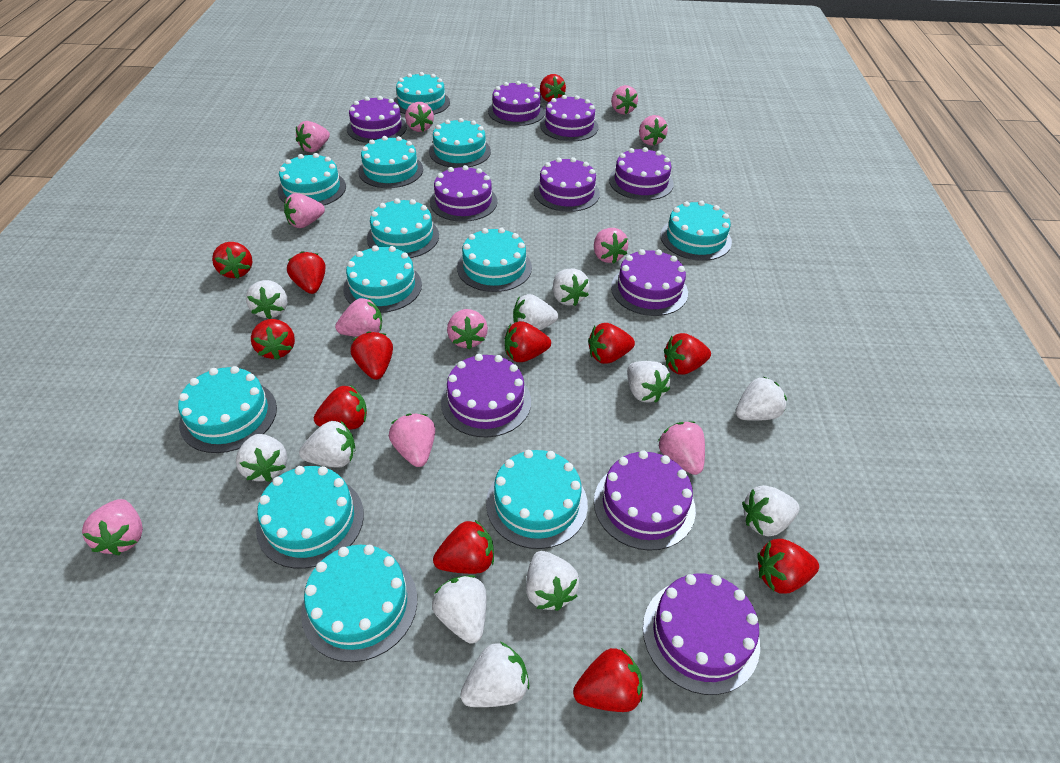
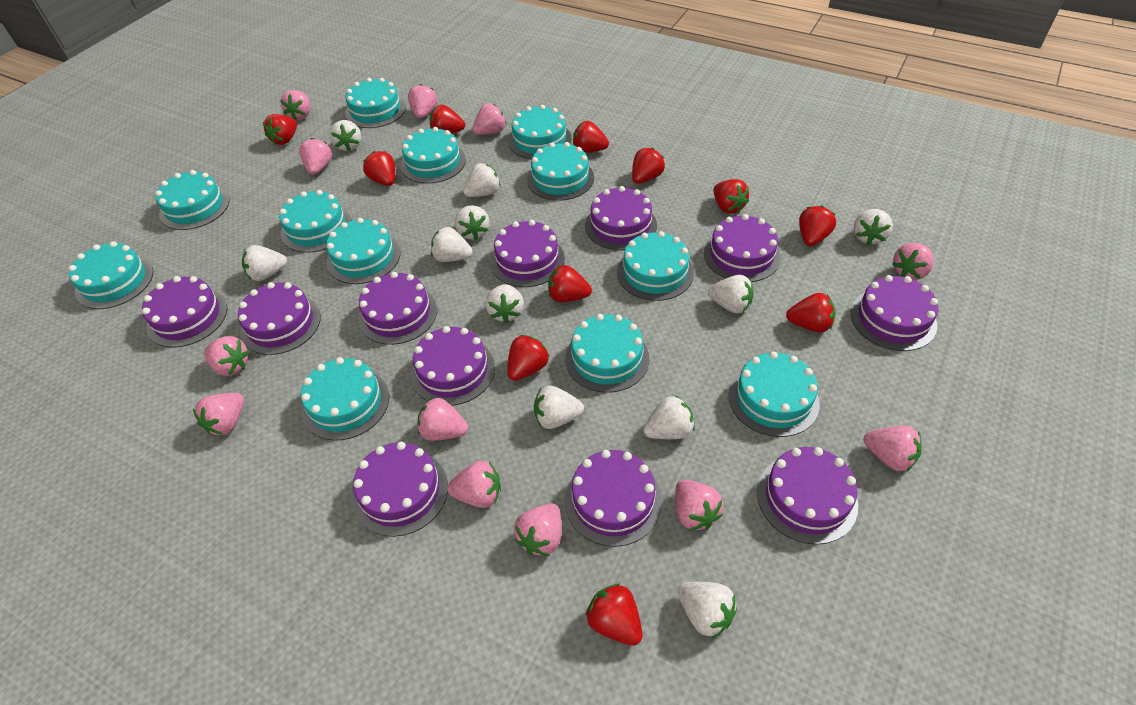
pink strawberry: 11 -> 12
purple cake: 10 -> 11
red strawberry: 12 -> 11

